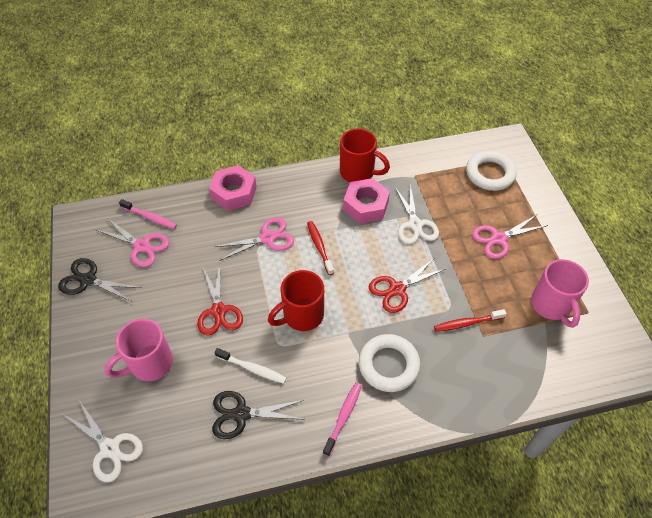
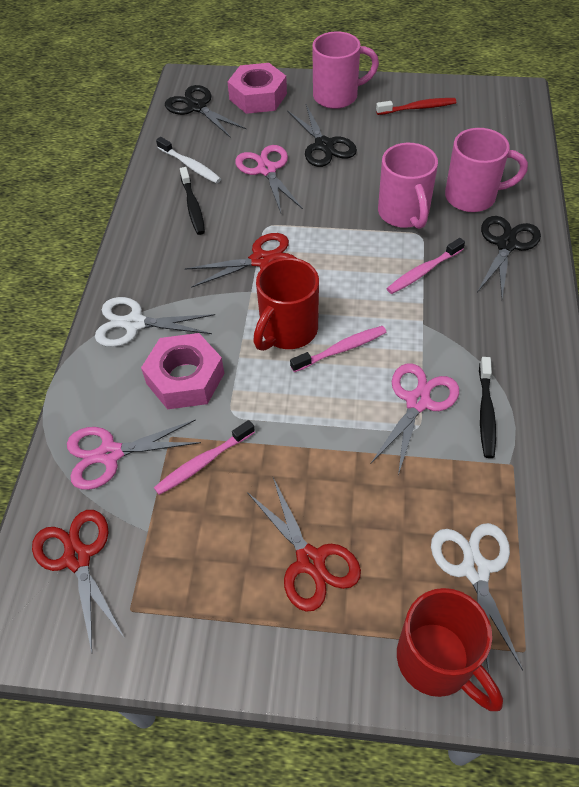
black scissors: 2 -> 3
black toothbrush: 0 -> 2
pink mug: 2 -> 3
pink toothbrush: 2 -> 3
red scissors: 2 -> 3
red toothbrush: 2 -> 1
white ring: 2 -> 0

